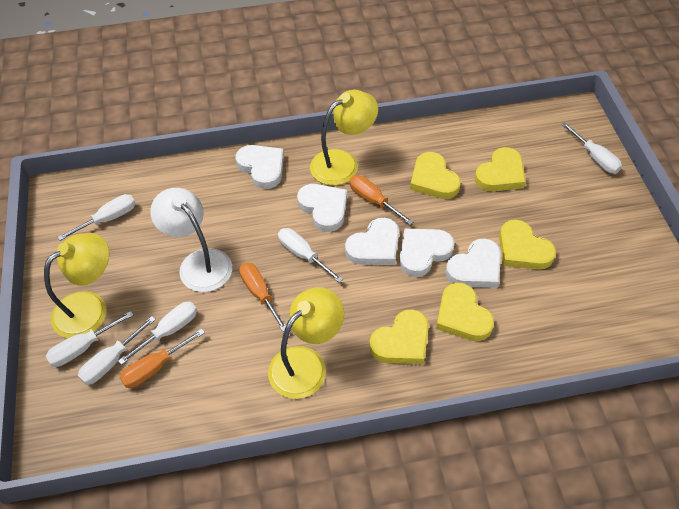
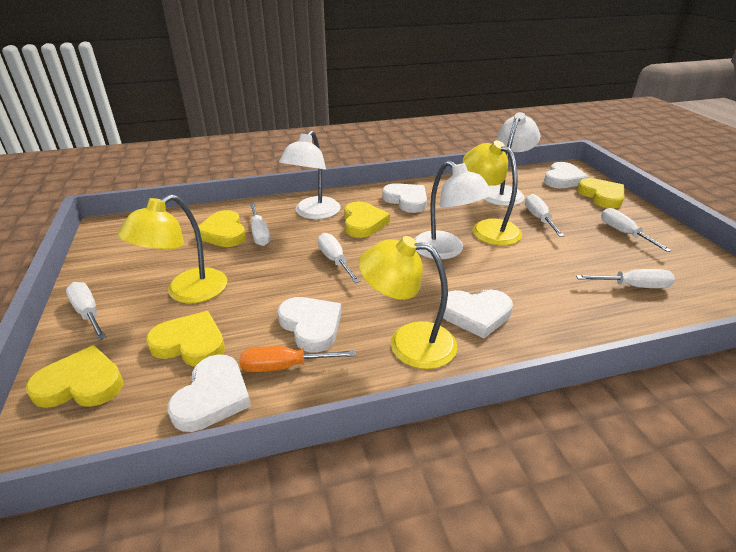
orange screwdriver: 3 -> 1
white lamp: 1 -> 3

